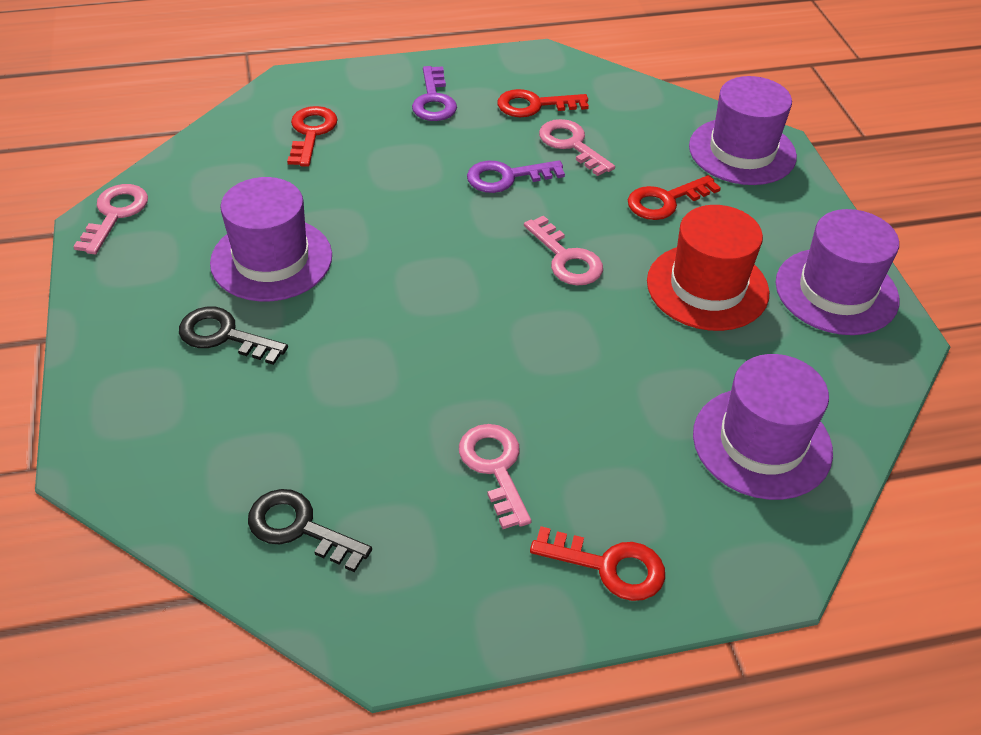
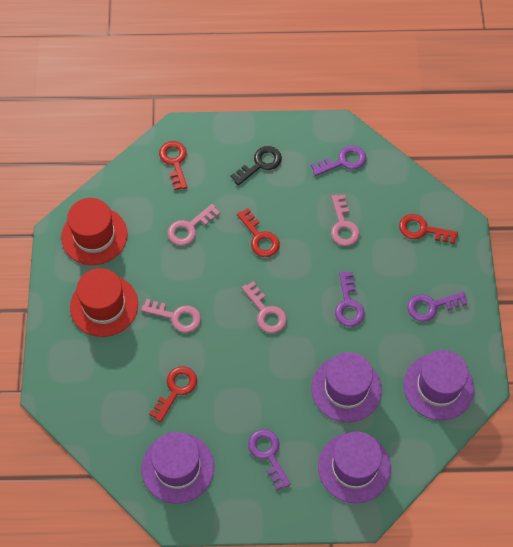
black key: 2 -> 1
purple key: 2 -> 4
red hat: 1 -> 2

